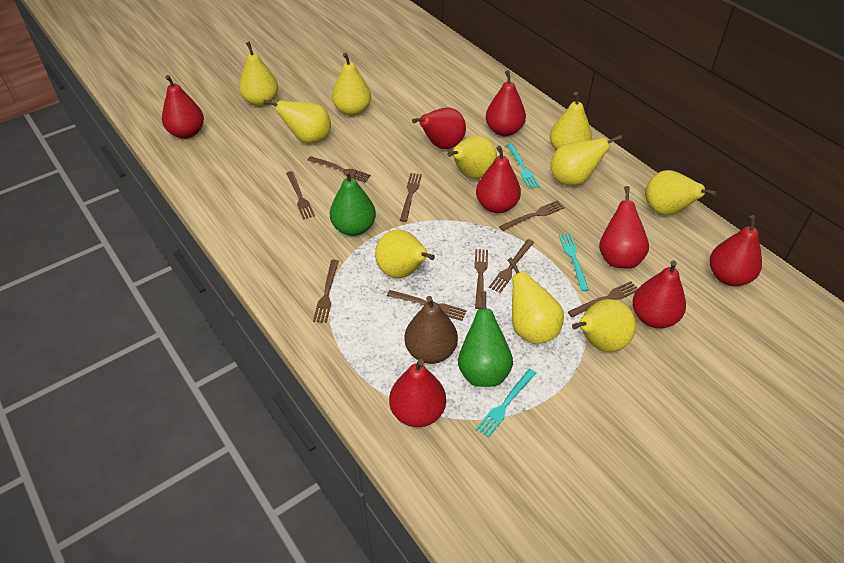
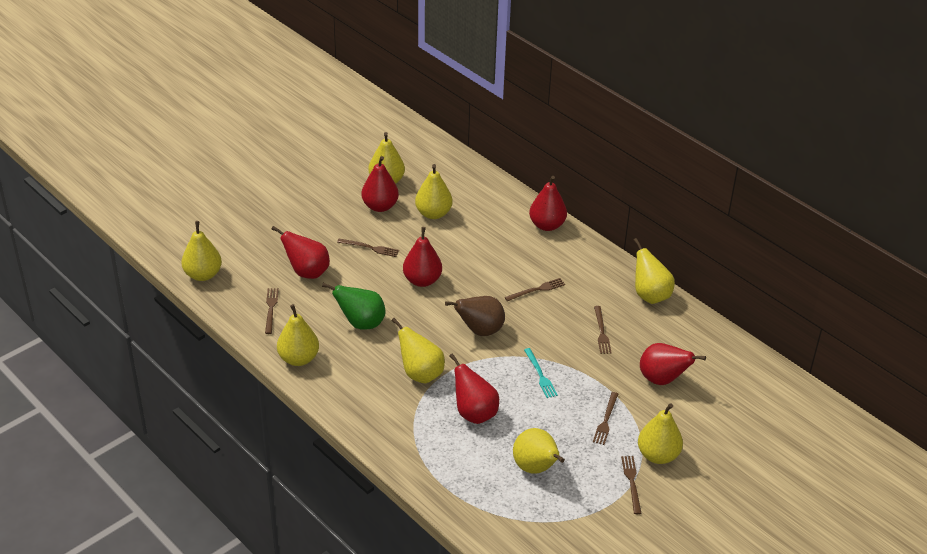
brown fork: 9 -> 6
green pear: 2 -> 1
red pear: 8 -> 6
turquoise fork: 3 -> 1
yellow pear: 10 -> 8

